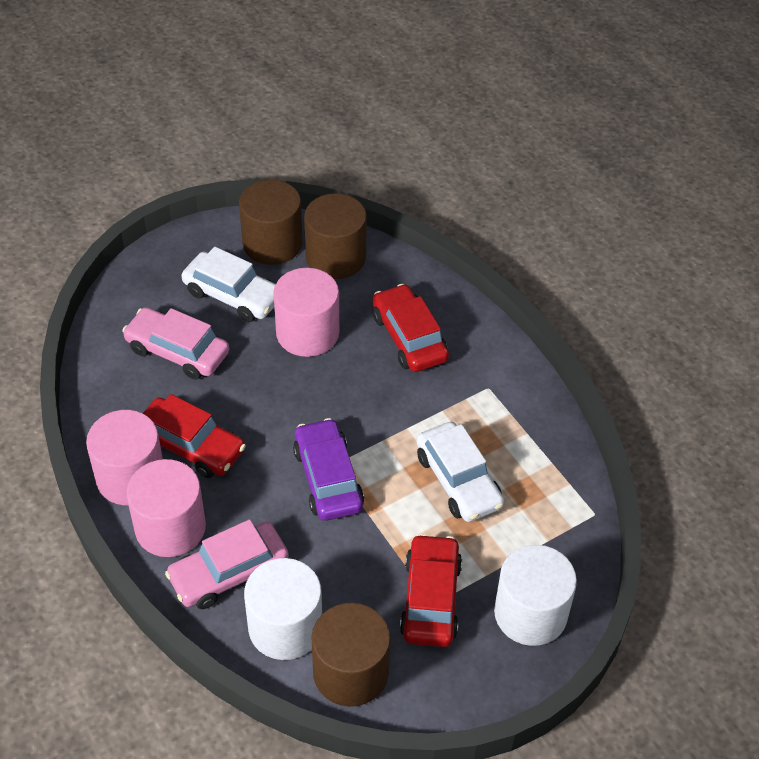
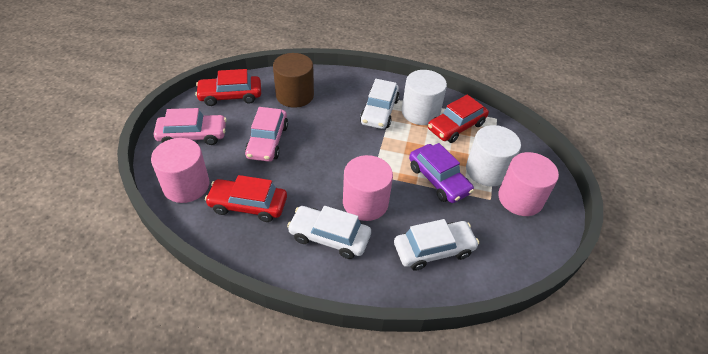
brown cylinder: 3 -> 1
white car: 2 -> 3

